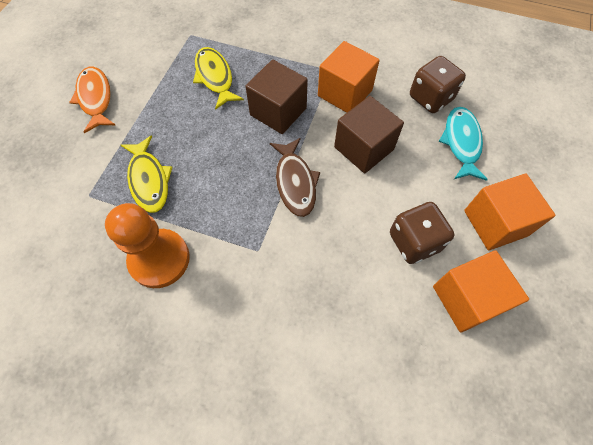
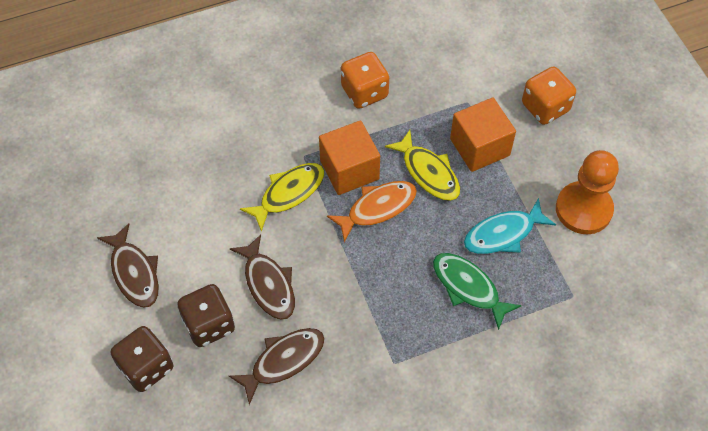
brown cube: 2 -> 0
brown fish: 1 -> 3
green fish: 0 -> 1
orange cube: 3 -> 2
orange dice: 0 -> 2

